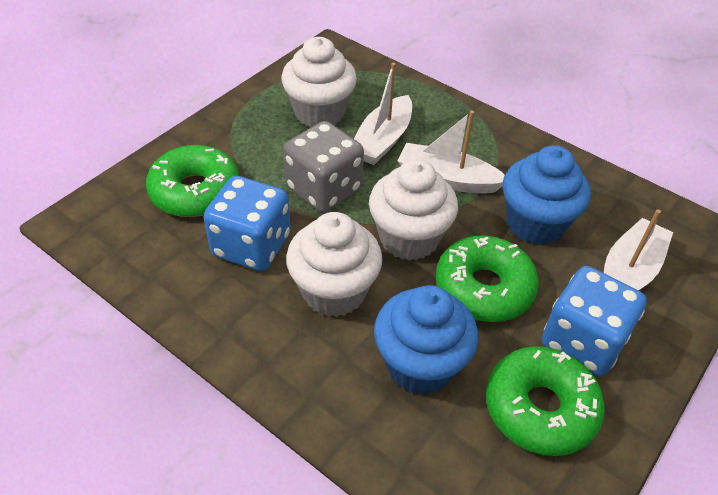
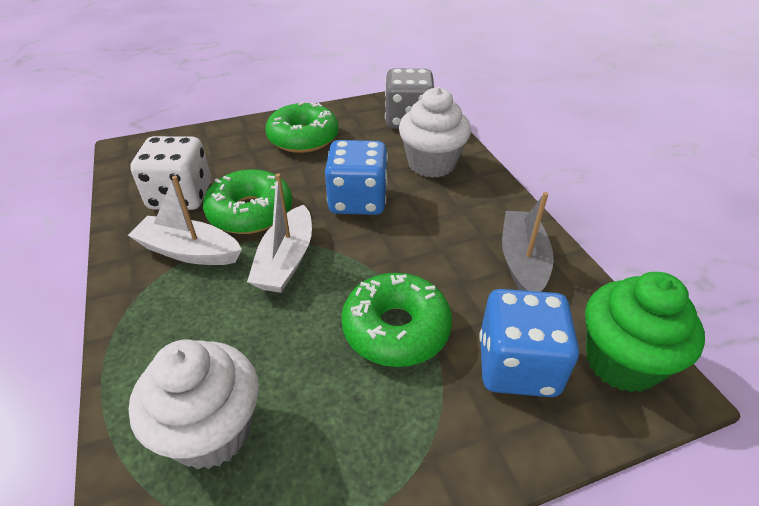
blue cupcake: 2 -> 0
green cupcake: 0 -> 1
grey boat: 0 -> 1
white boat: 3 -> 2
white cupcake: 3 -> 2
white dice: 0 -> 1

